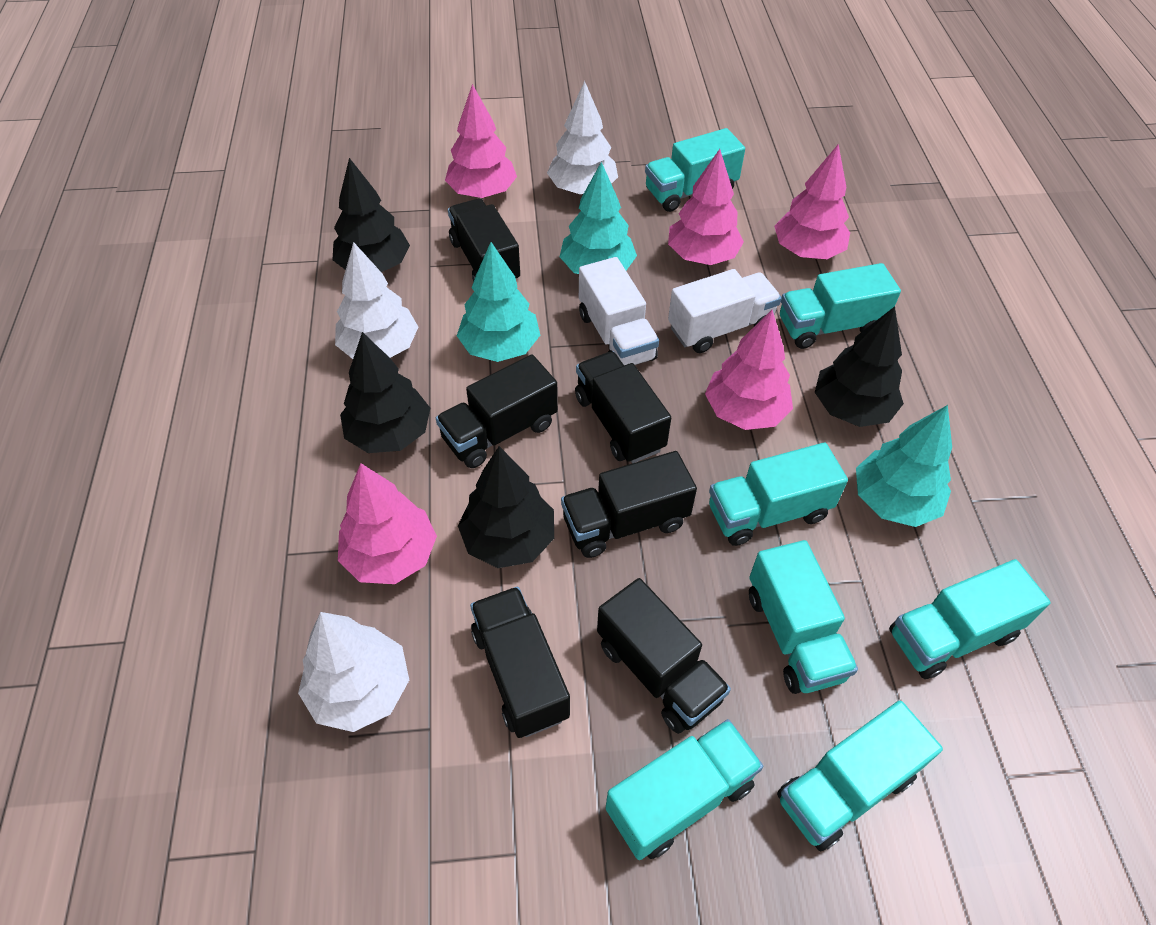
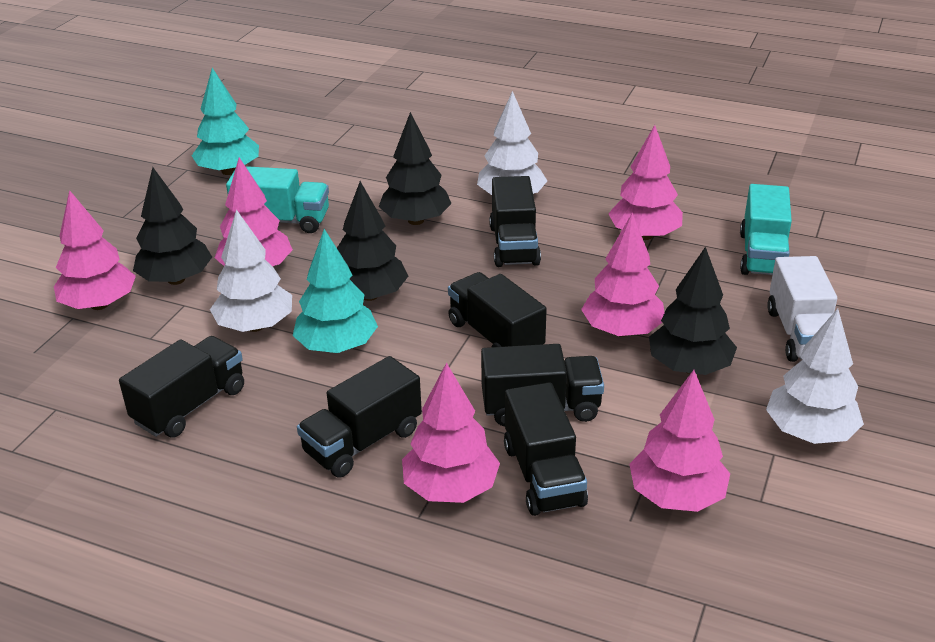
pink tree: 5 -> 6
turquoise tree: 3 -> 2
turquoise truck: 7 -> 2
white truck: 2 -> 1

